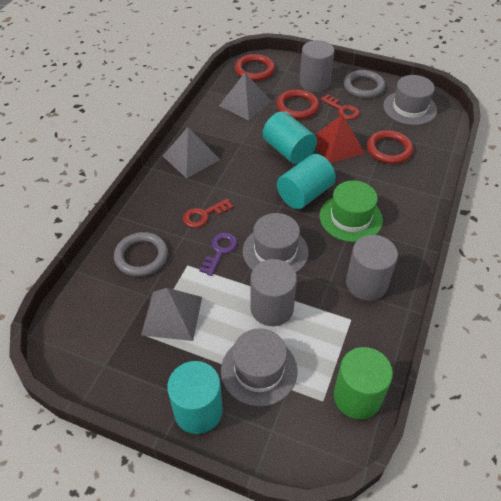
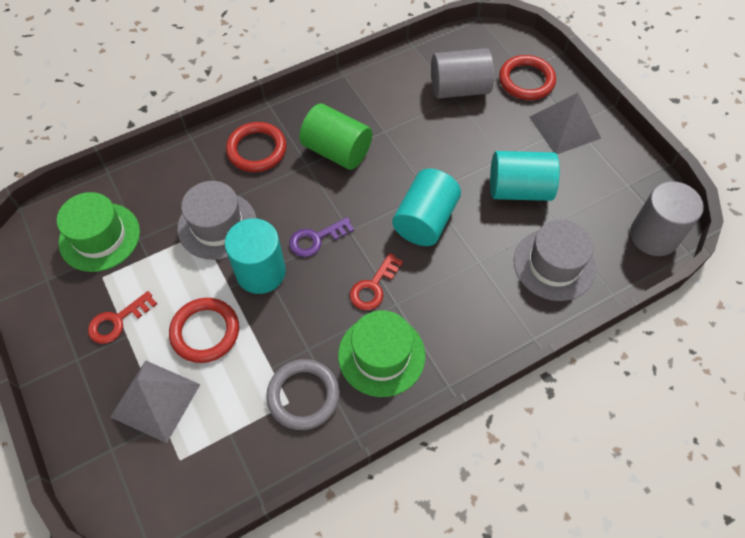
green hat: 1 -> 2
grey cylinder: 3 -> 2
grey hat: 3 -> 2
grey pyramid: 3 -> 2
grey ring: 2 -> 1
red pyramid: 1 -> 0

